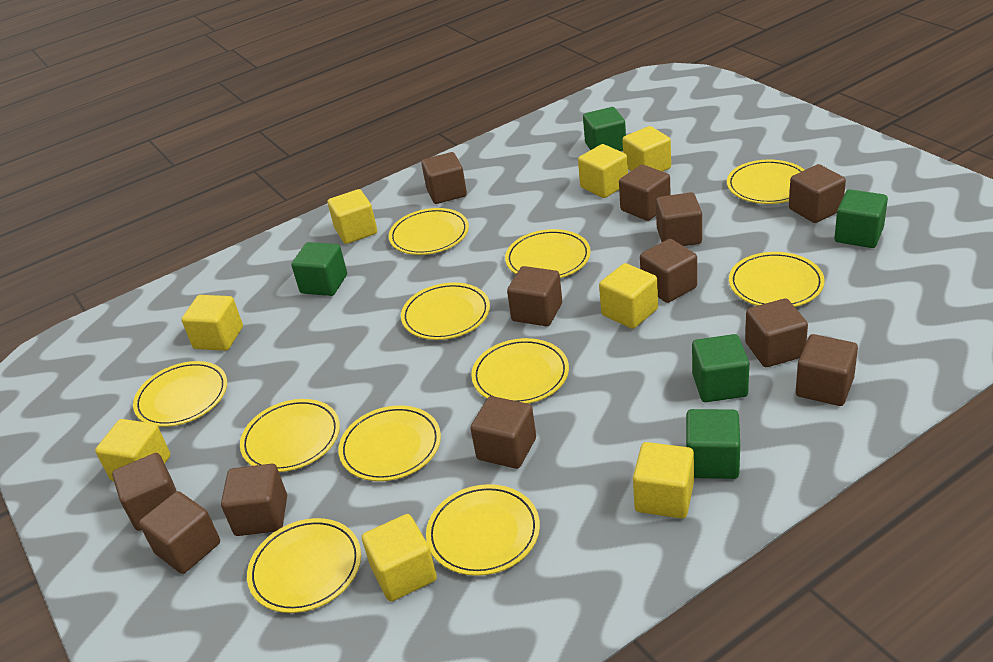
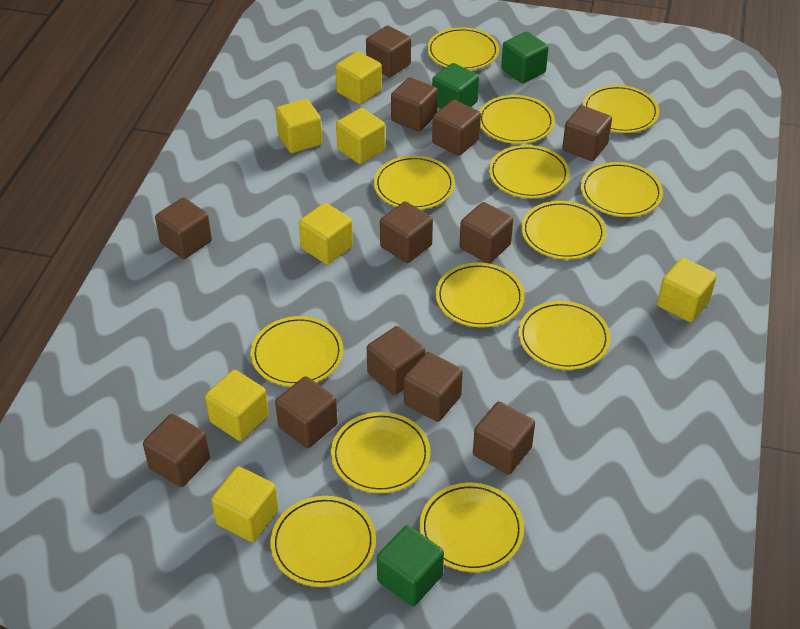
green cube: 5 -> 3
yellow cube: 8 -> 7
yellow plate: 11 -> 13

